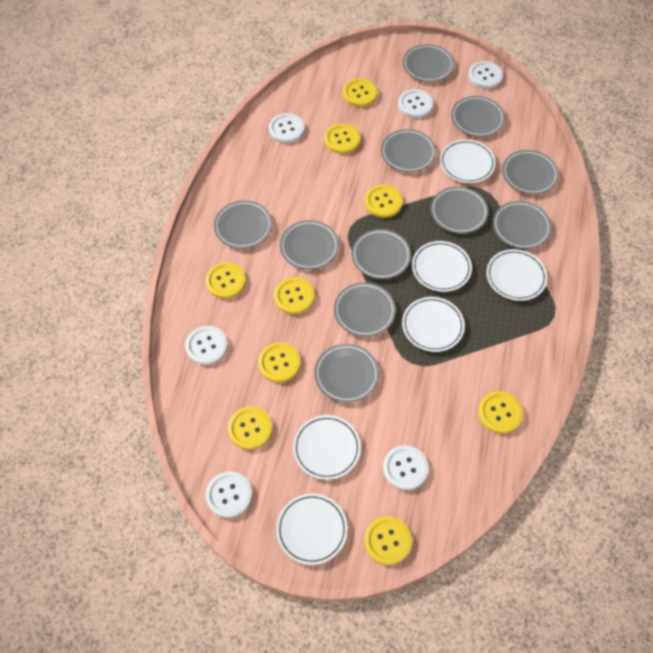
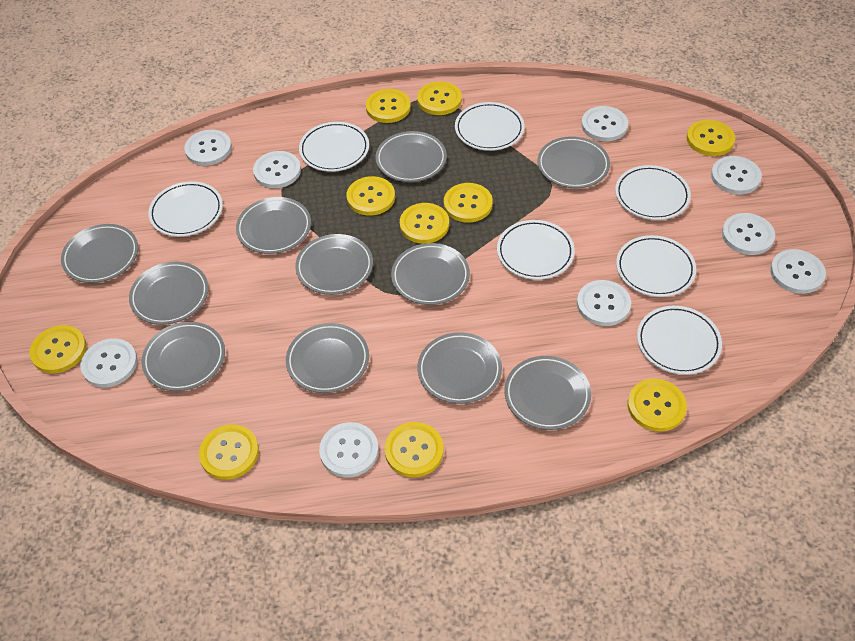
white button: 6 -> 9
white plate: 6 -> 7
yellow button: 9 -> 10

